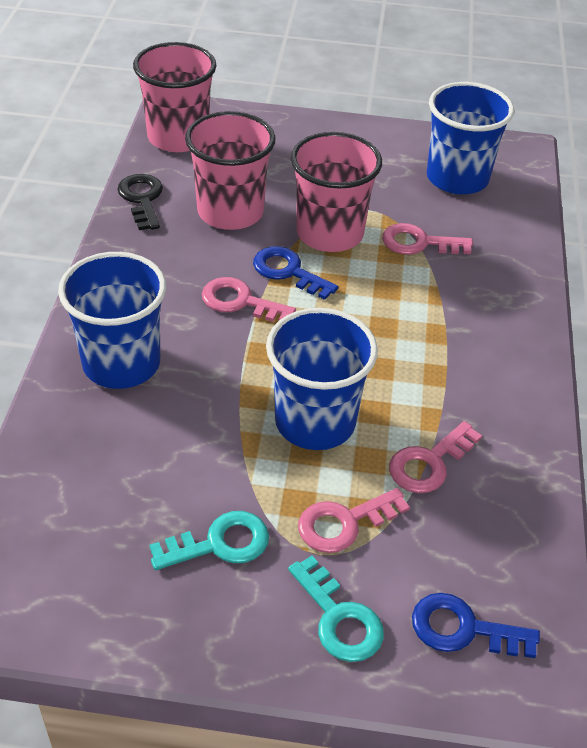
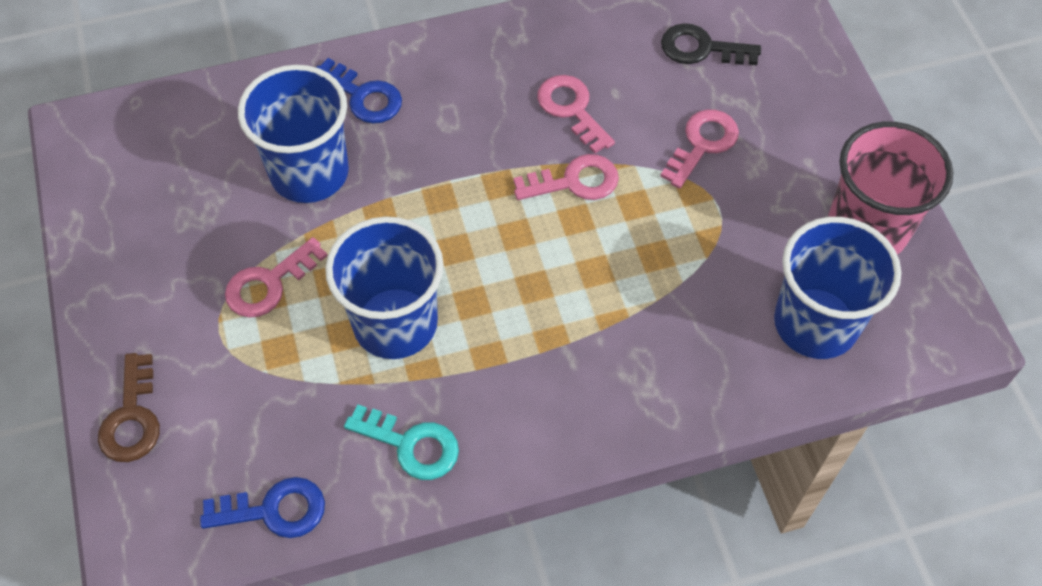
brown key: 0 -> 1
pink cup: 3 -> 1
turquoise key: 2 -> 1

